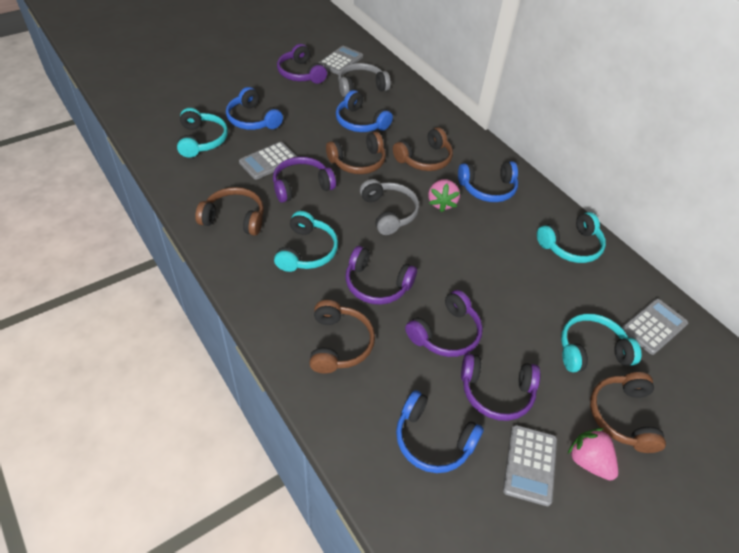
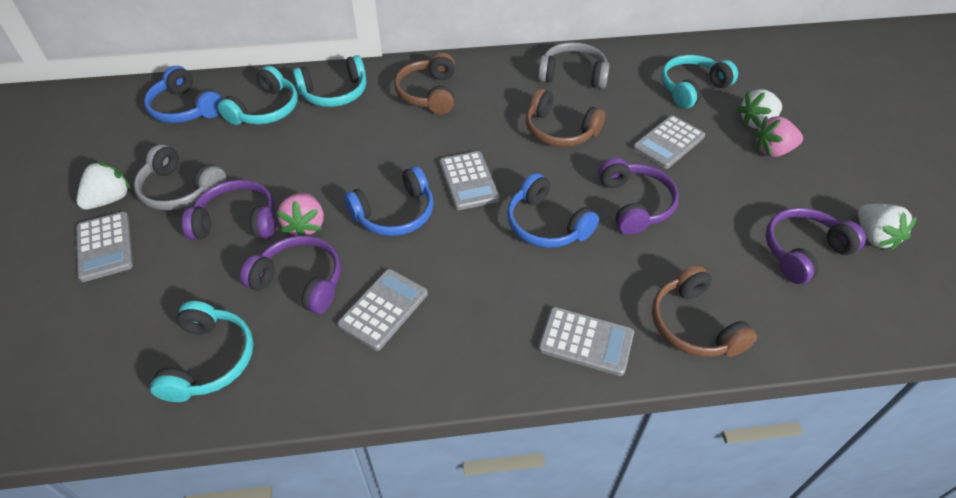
blue headphones: 4 -> 3
brown headphones: 5 -> 3
grey calculator: 4 -> 5
purple headphones: 5 -> 4
white strawberry: 0 -> 3

